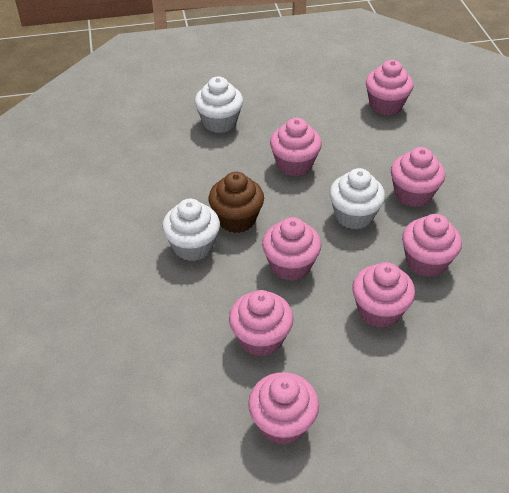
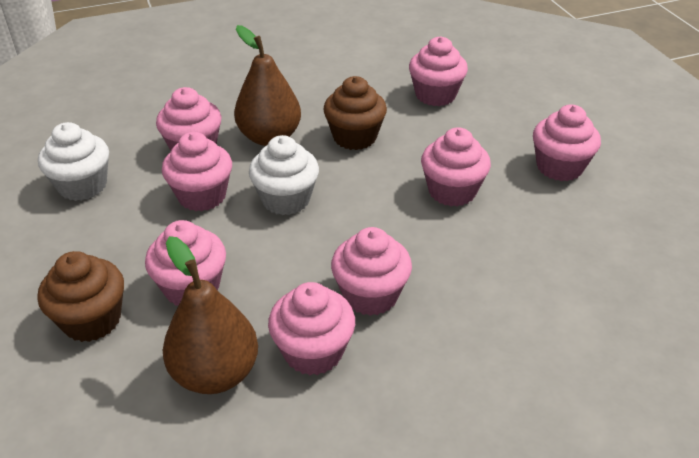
brown cupcake: 1 -> 2
brown pear: 0 -> 2
white cupcake: 3 -> 2

